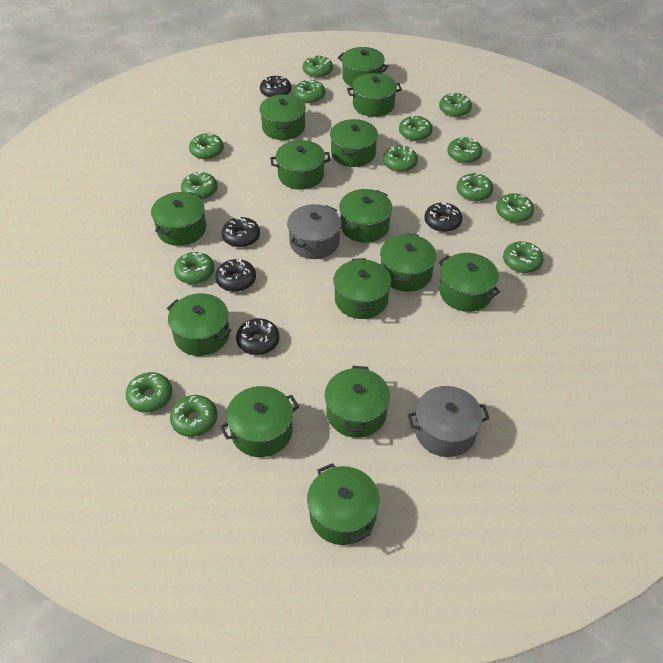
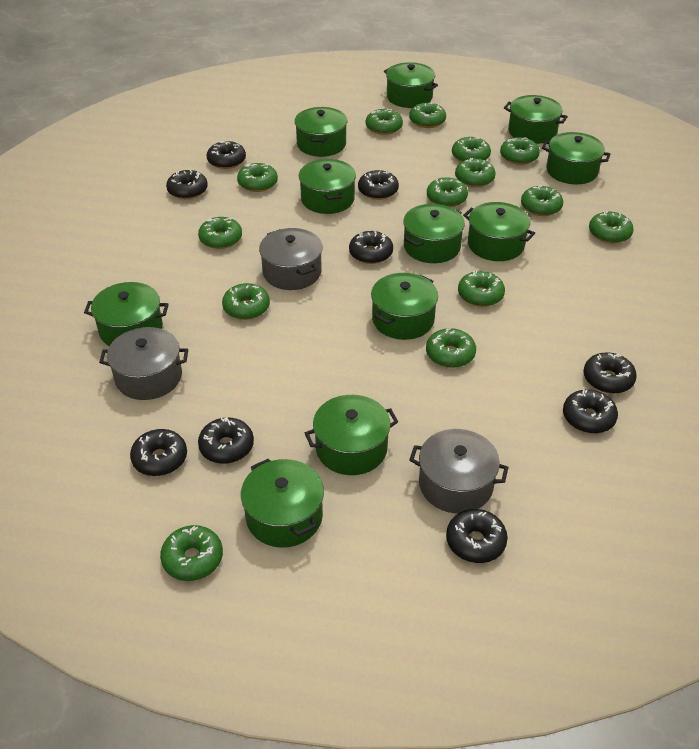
black donut: 5 -> 9
green pot: 14 -> 11
grey pot: 2 -> 3

